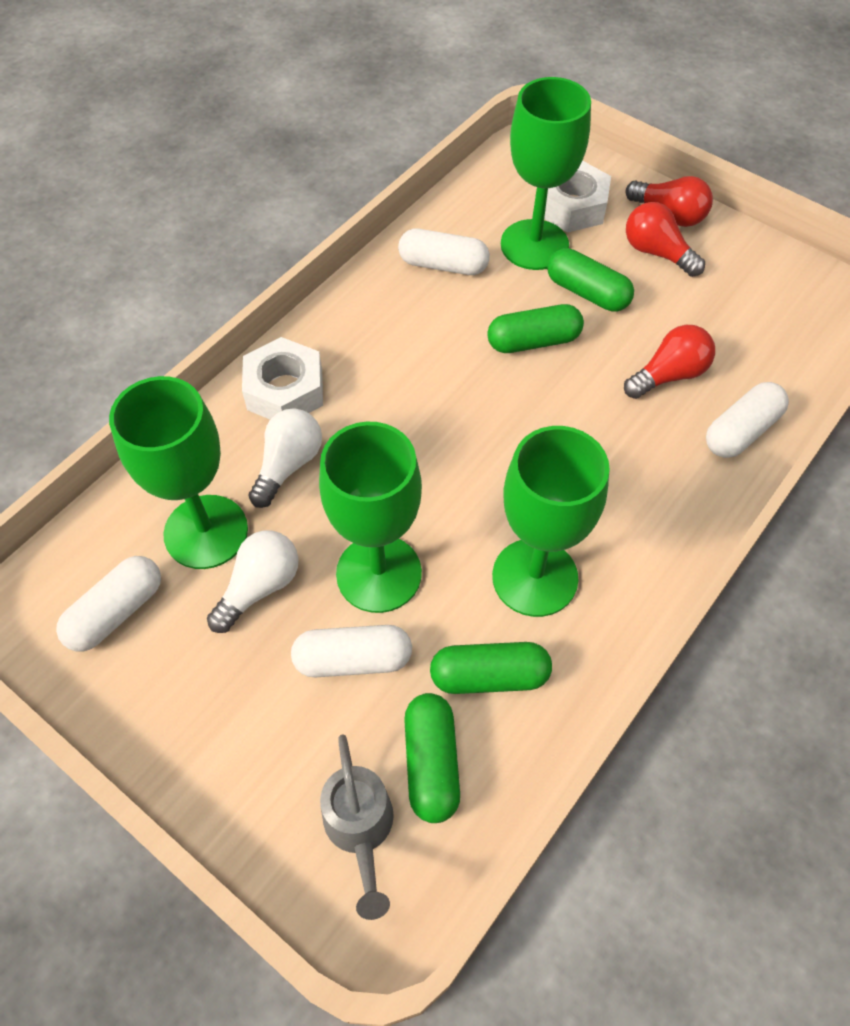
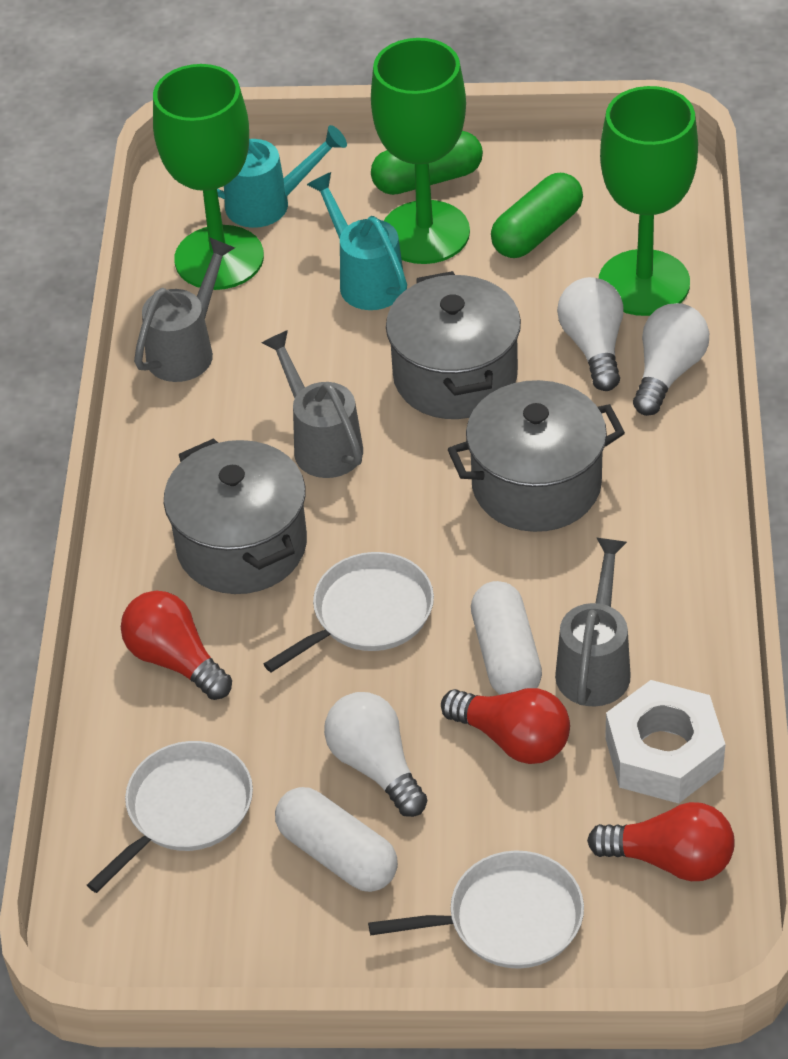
green capsule: 4 -> 2
green goblet: 4 -> 3
grey pot: 0 -> 3
grey watering can: 1 -> 3
turquoise watering can: 0 -> 2
white capsule: 4 -> 2
white light bulb: 2 -> 3
white nut: 2 -> 1
white pan: 0 -> 3

